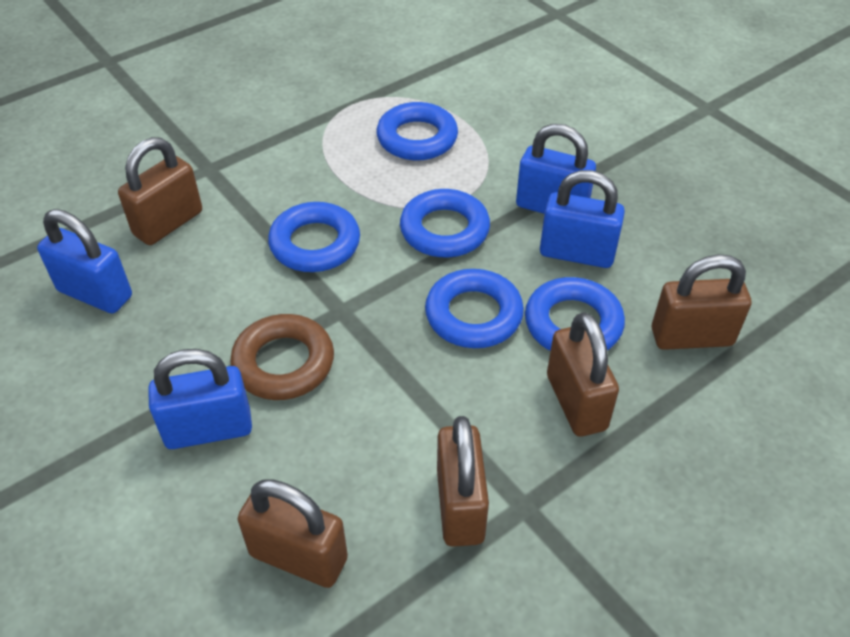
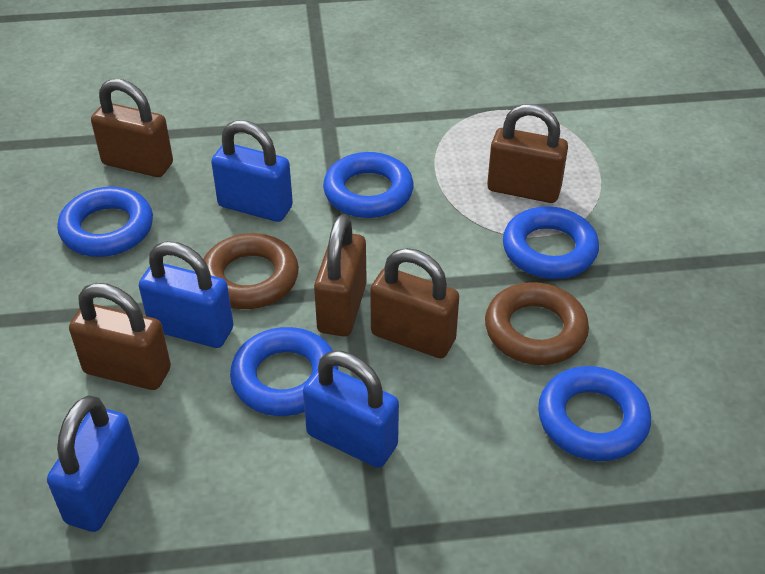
brown ring: 1 -> 2

